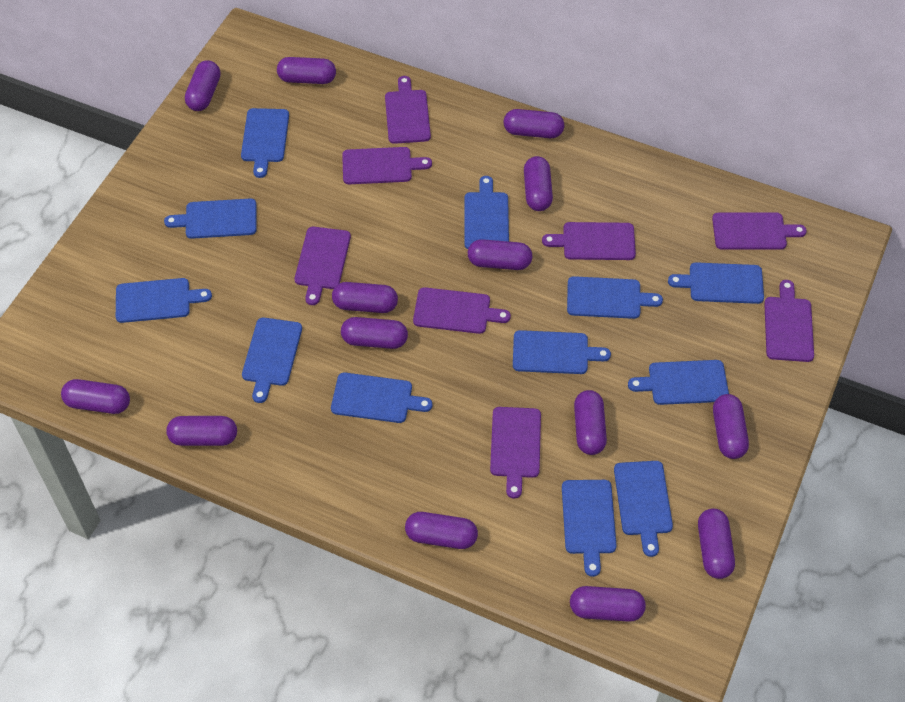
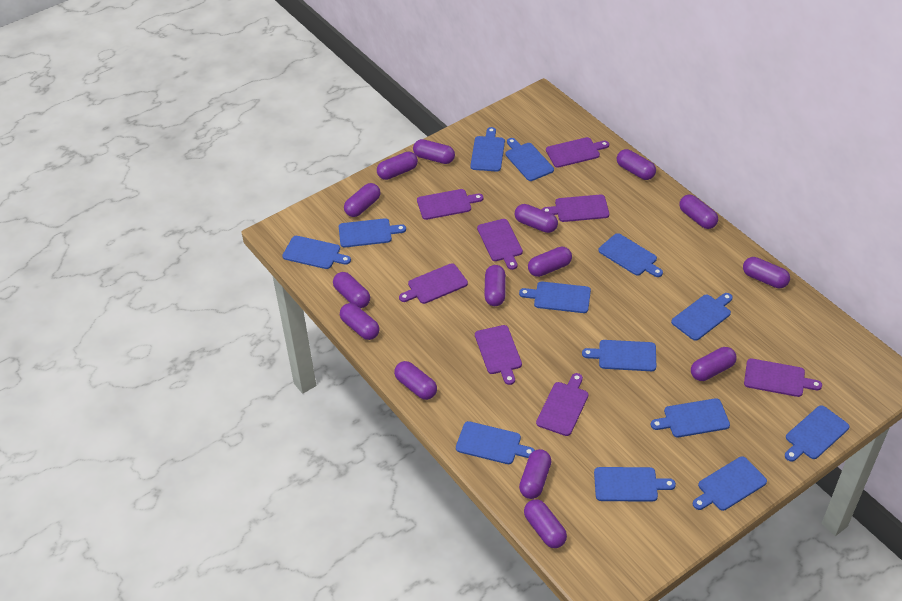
blue cutting board: 12 -> 13
purple capsule: 14 -> 15

